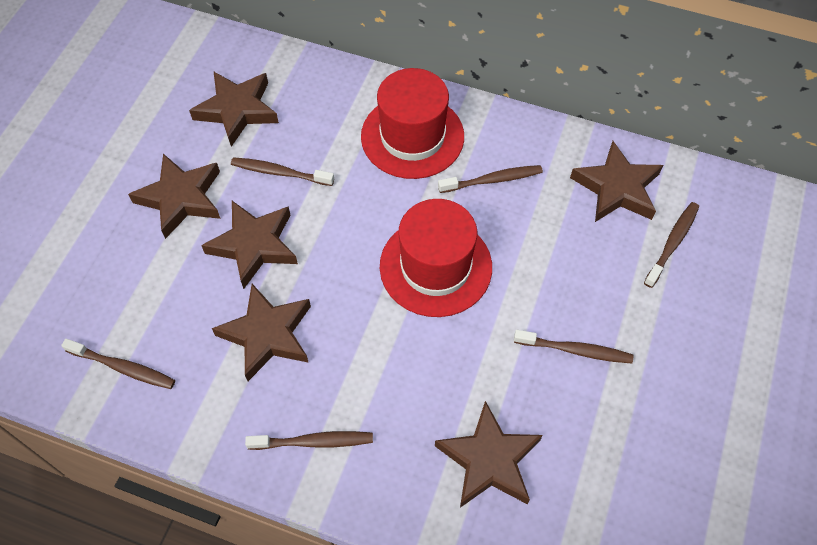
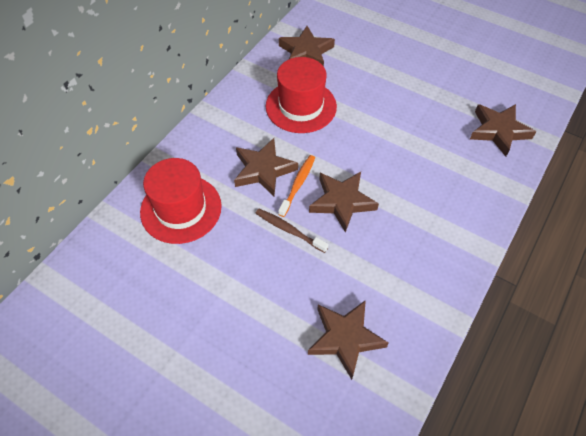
brown star: 6 -> 5
brown toothbrush: 6 -> 1
orange toothbrush: 0 -> 1

